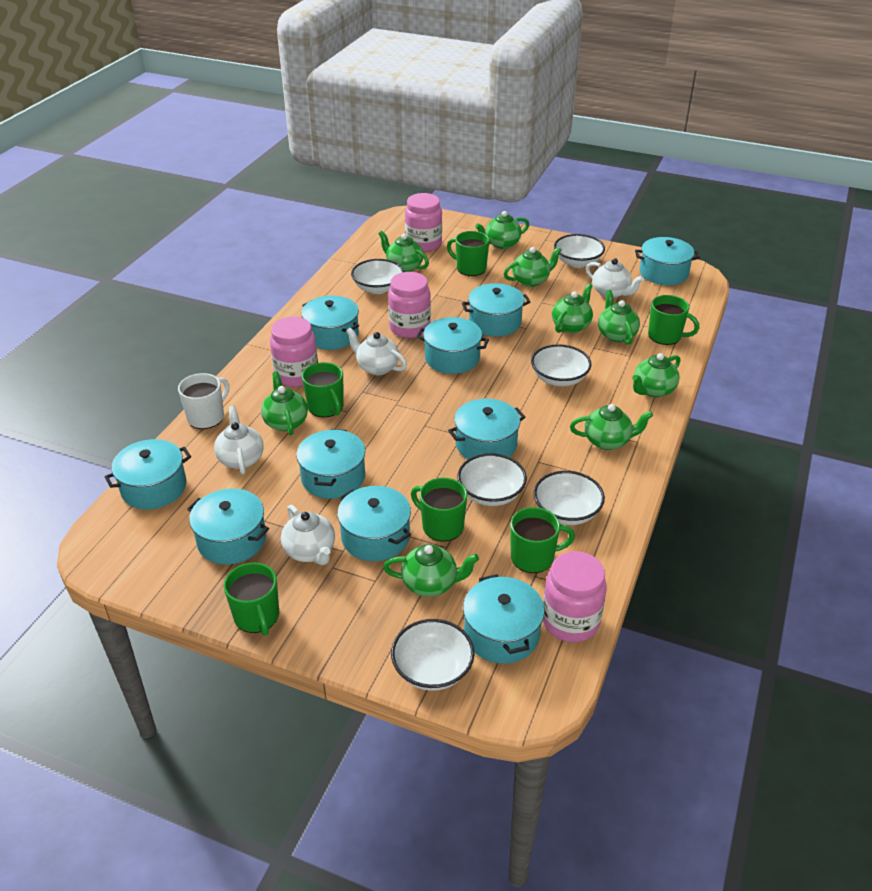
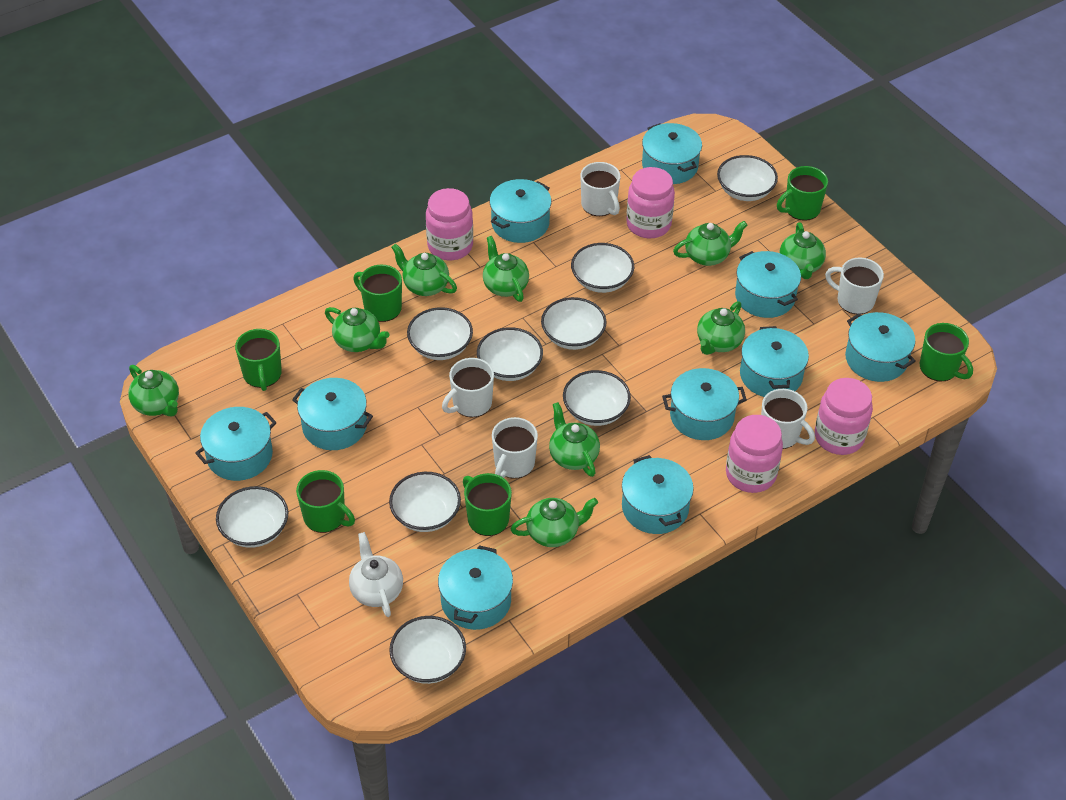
white bowl: 6 -> 9
white mug: 1 -> 5
white teapot: 4 -> 1

